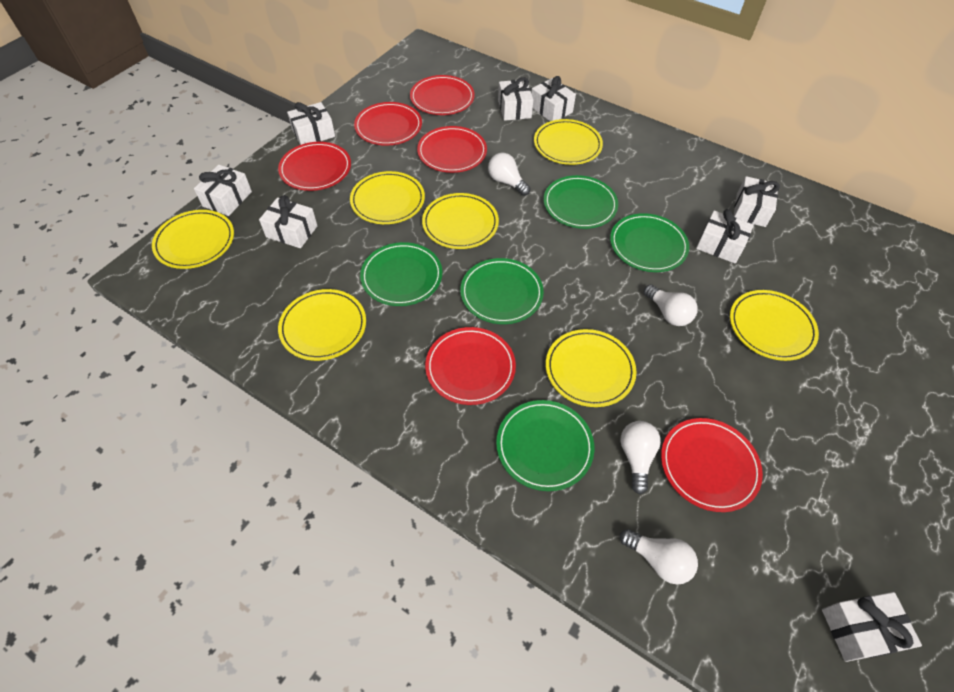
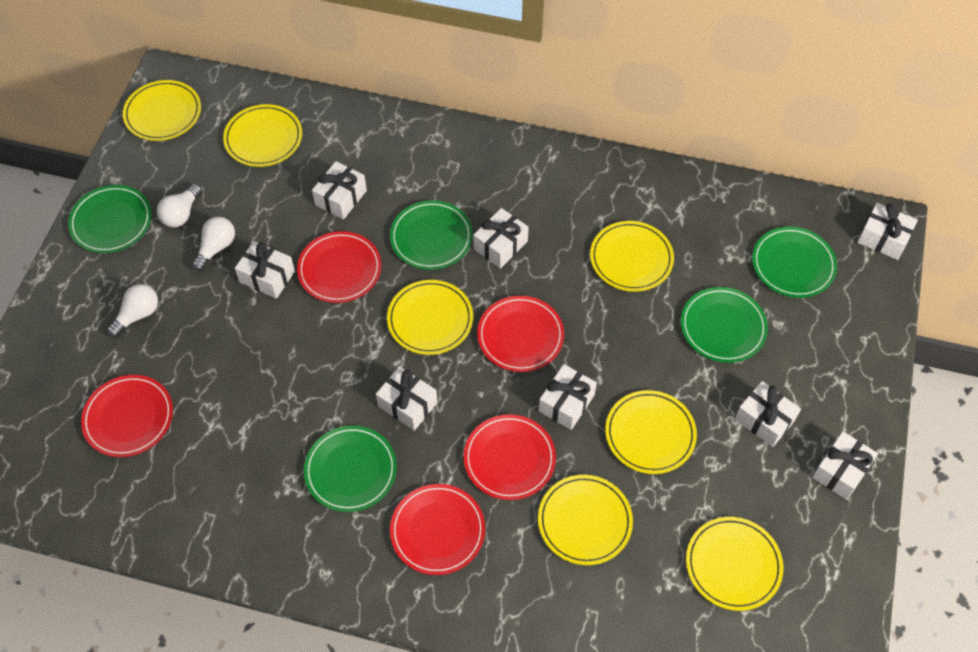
red plate: 6 -> 5
white light bulb: 4 -> 3

